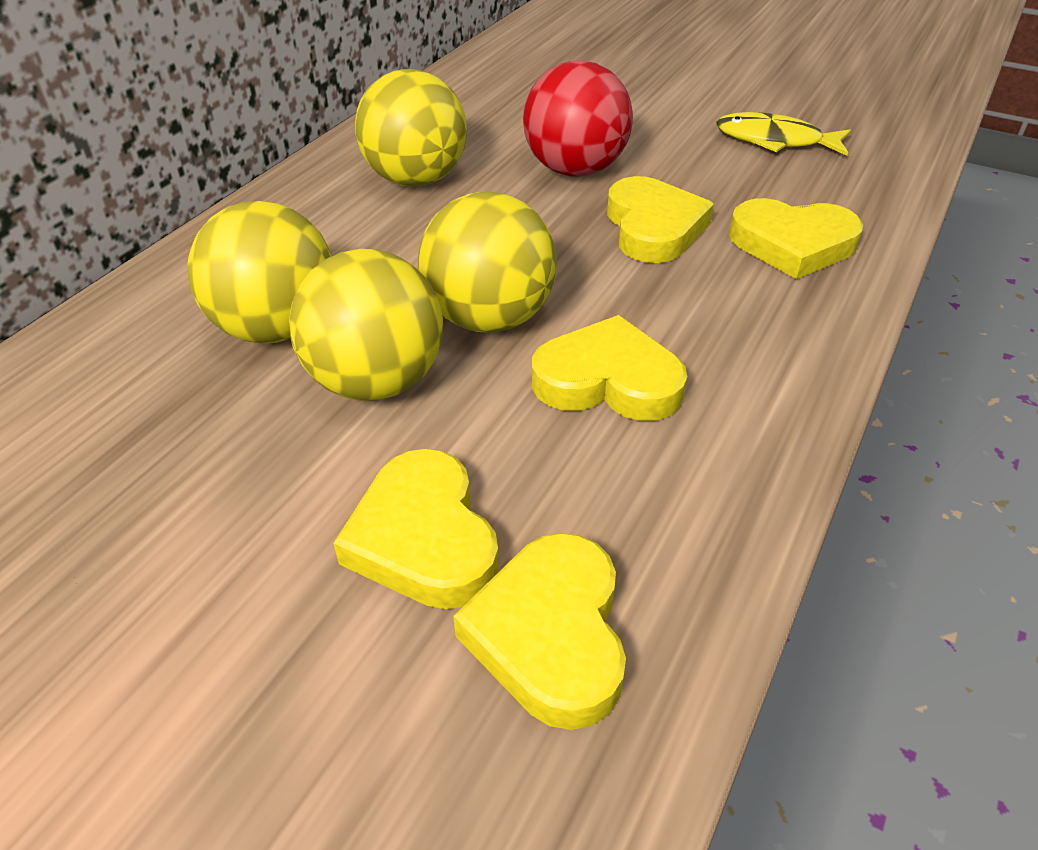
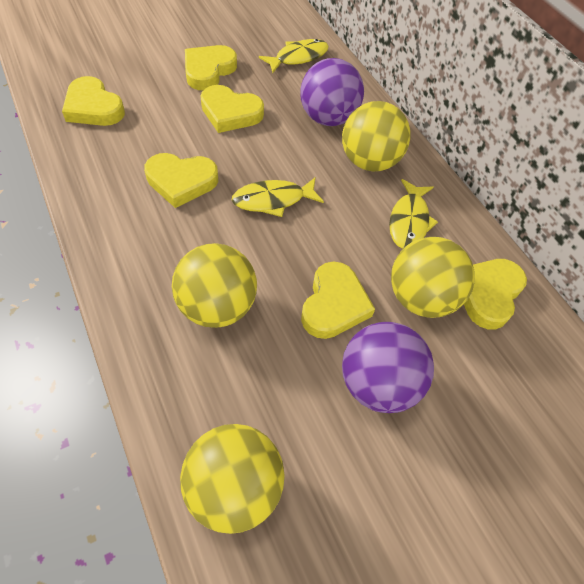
purple ball: 0 -> 2
red ball: 1 -> 0
yellow fish: 1 -> 3
yellow heart: 5 -> 6

